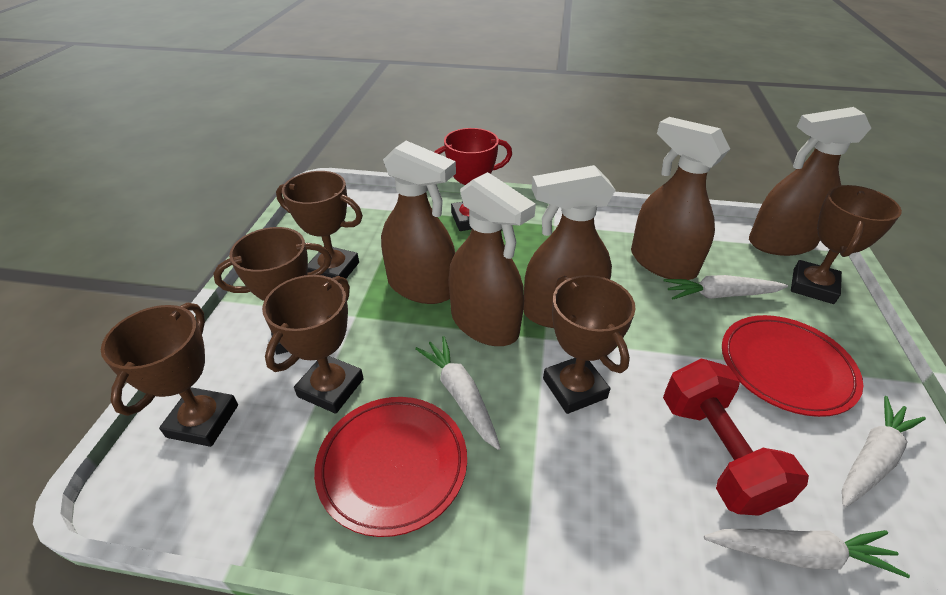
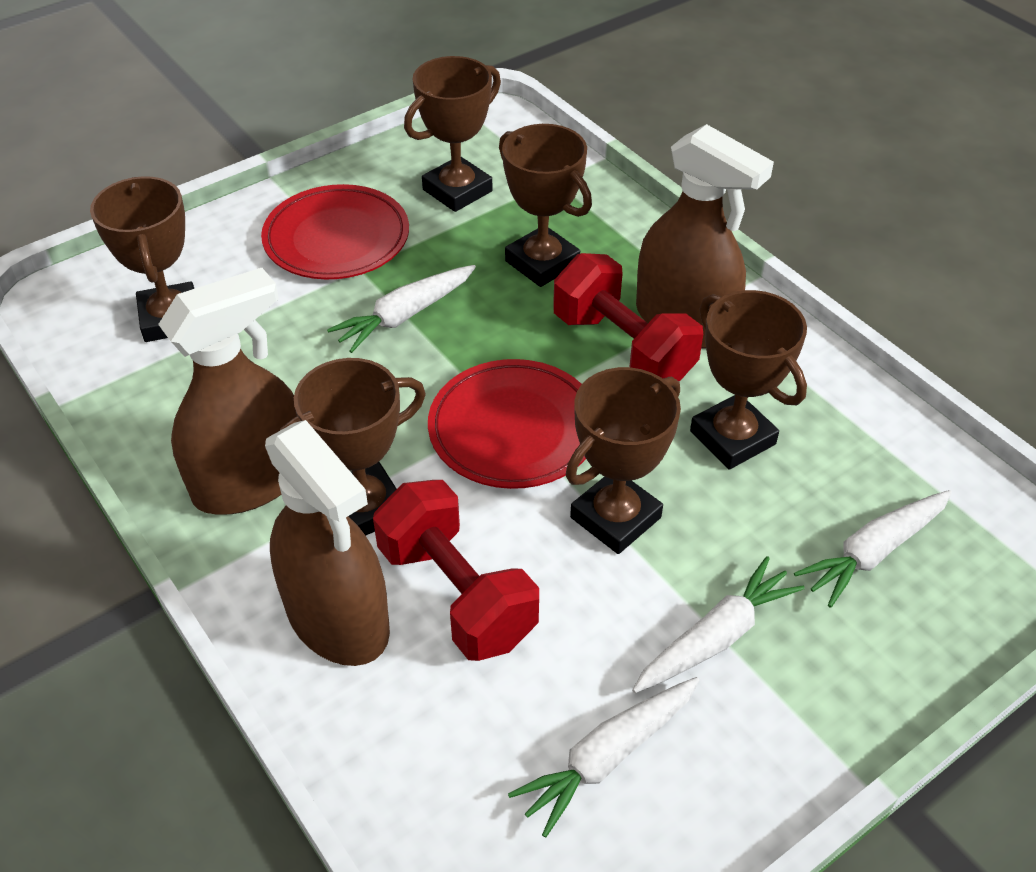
brown spray bottle: 5 -> 3
red dumbbell: 1 -> 2
red trophy: 1 -> 0

